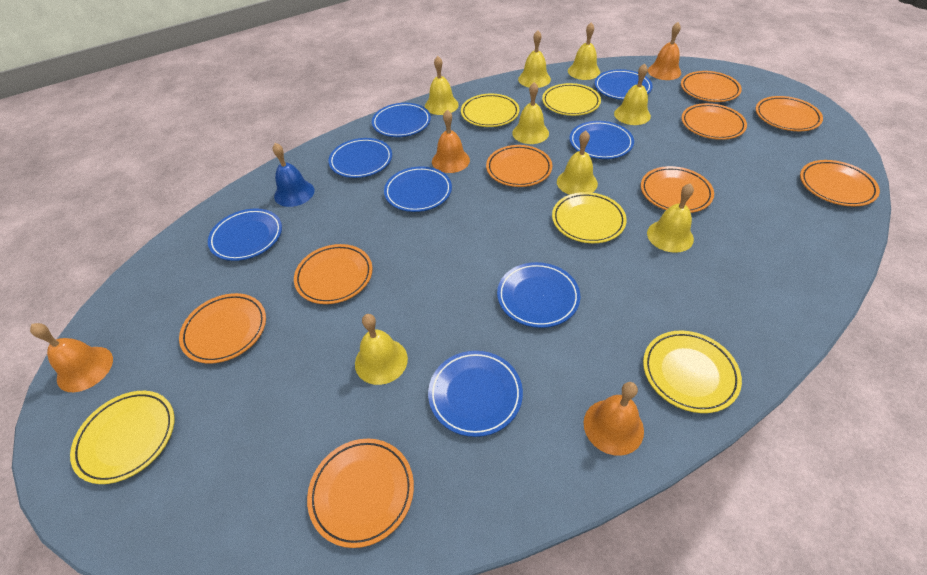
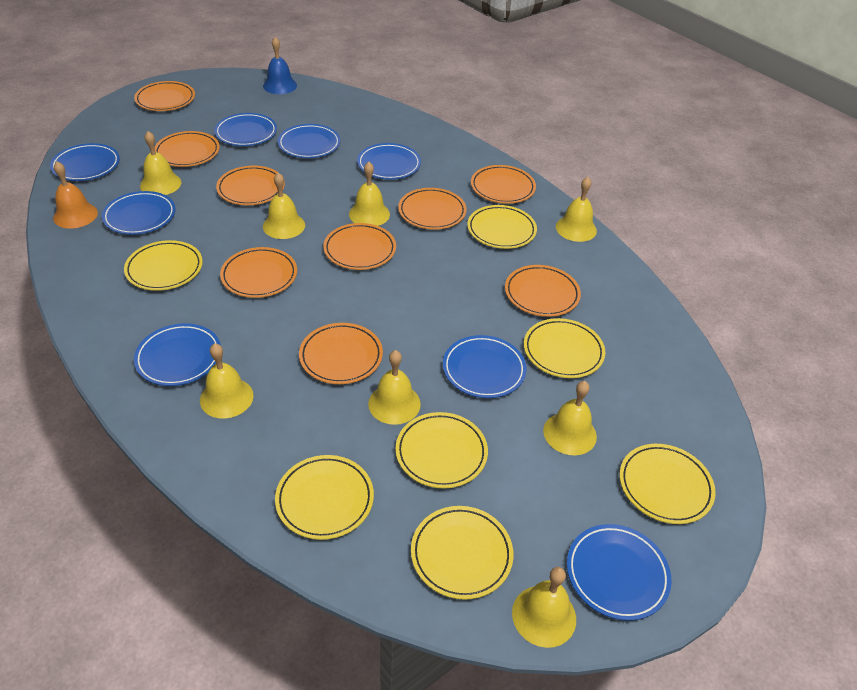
orange bell: 4 -> 1
yellow plate: 5 -> 7

